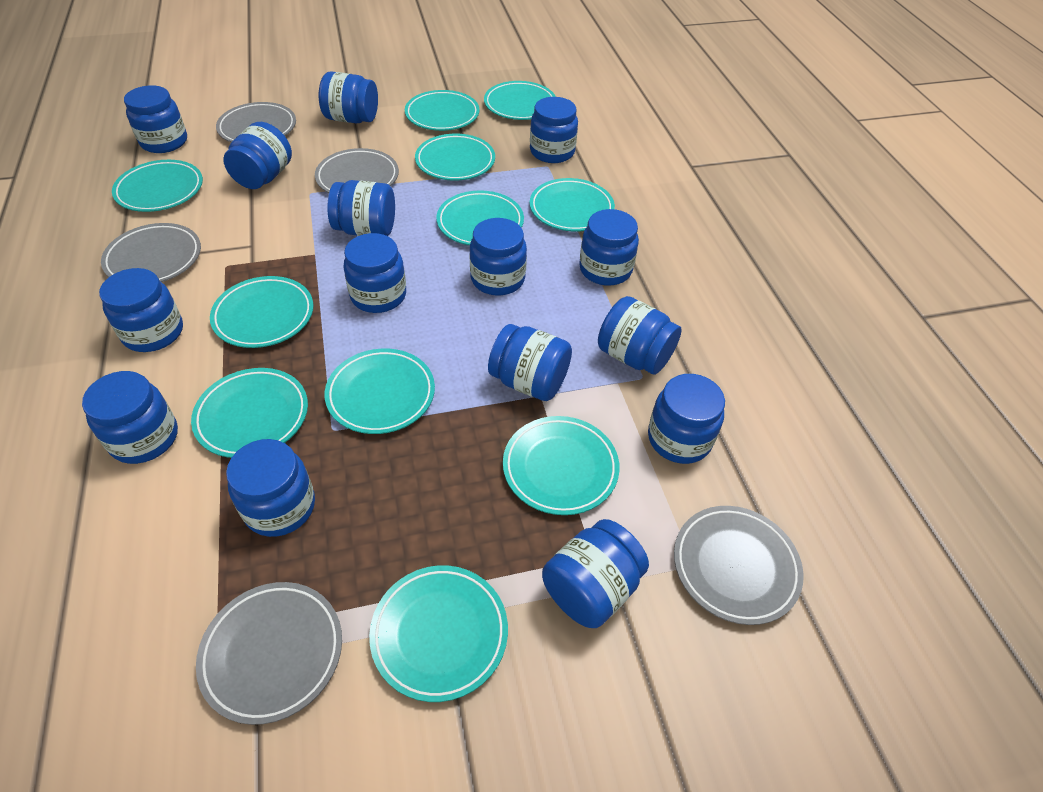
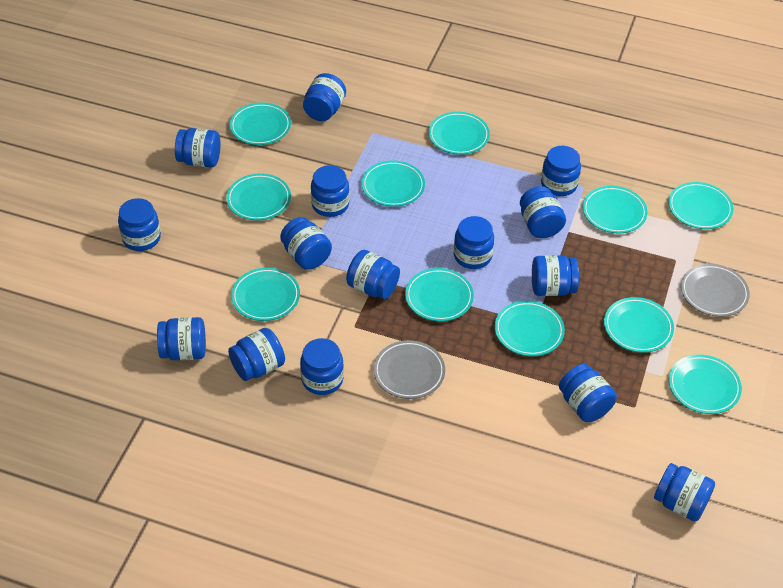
grey plate: 5 -> 2

